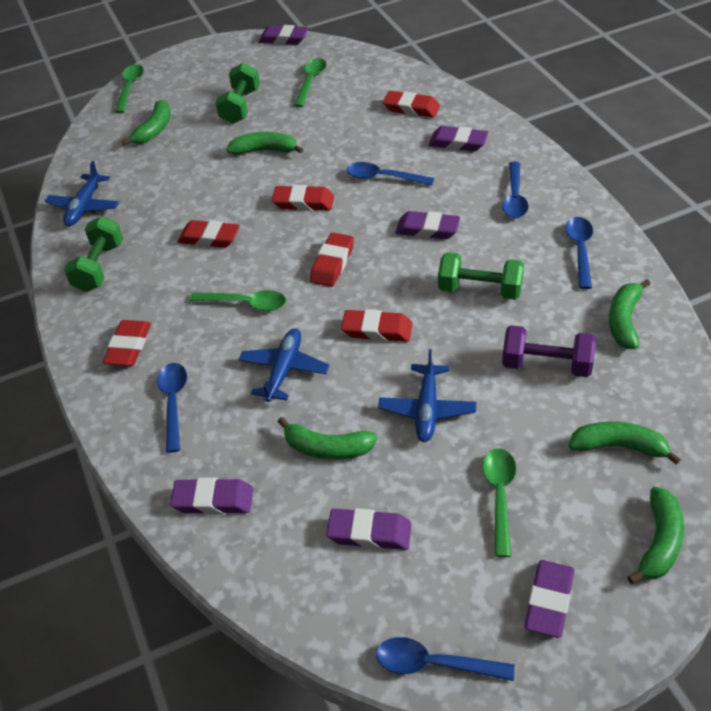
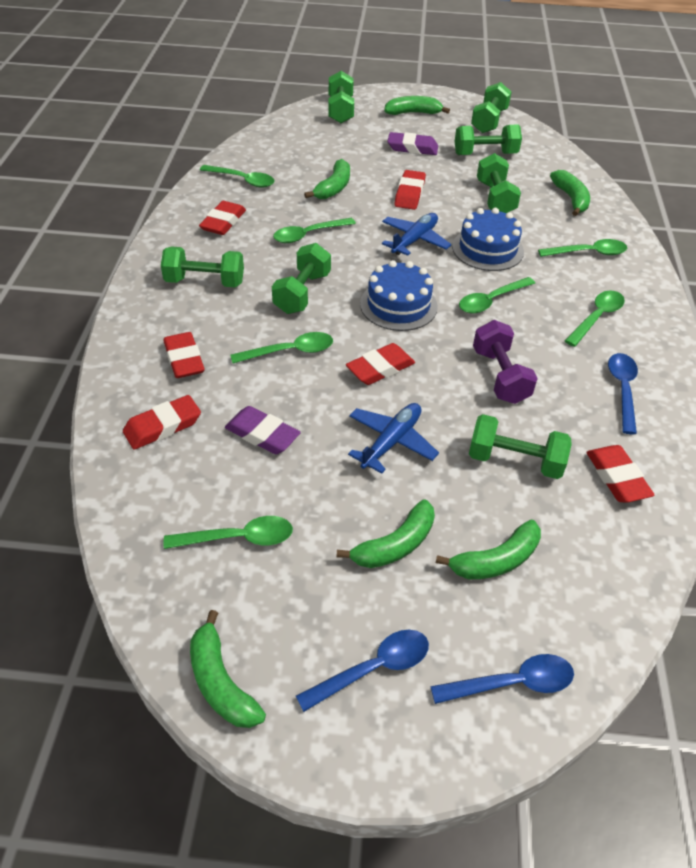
blue cake: 0 -> 2
blue plane: 3 -> 2
blue spoon: 5 -> 3
green dumbbell: 3 -> 7
green spoon: 4 -> 7
purple eraser: 6 -> 2

